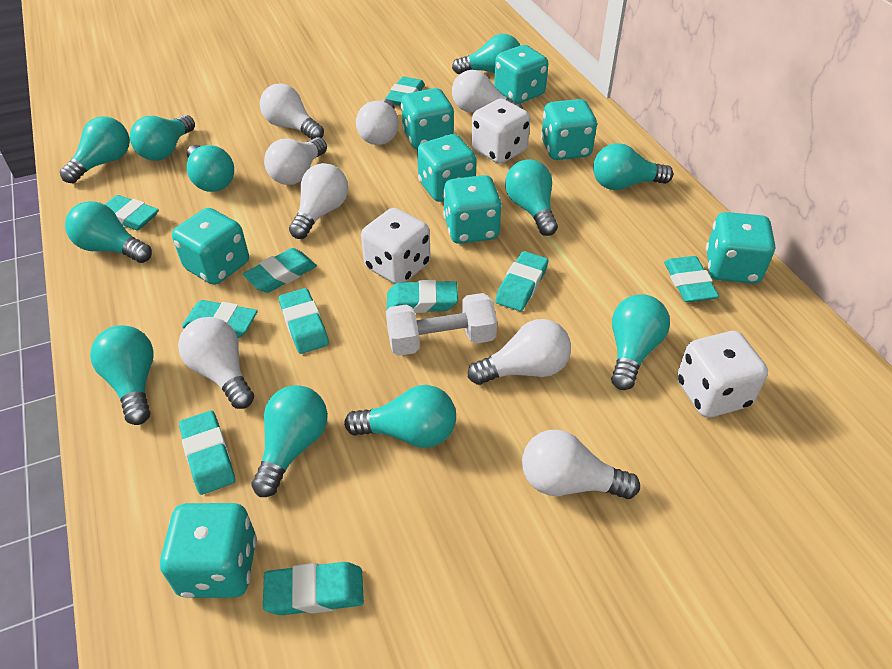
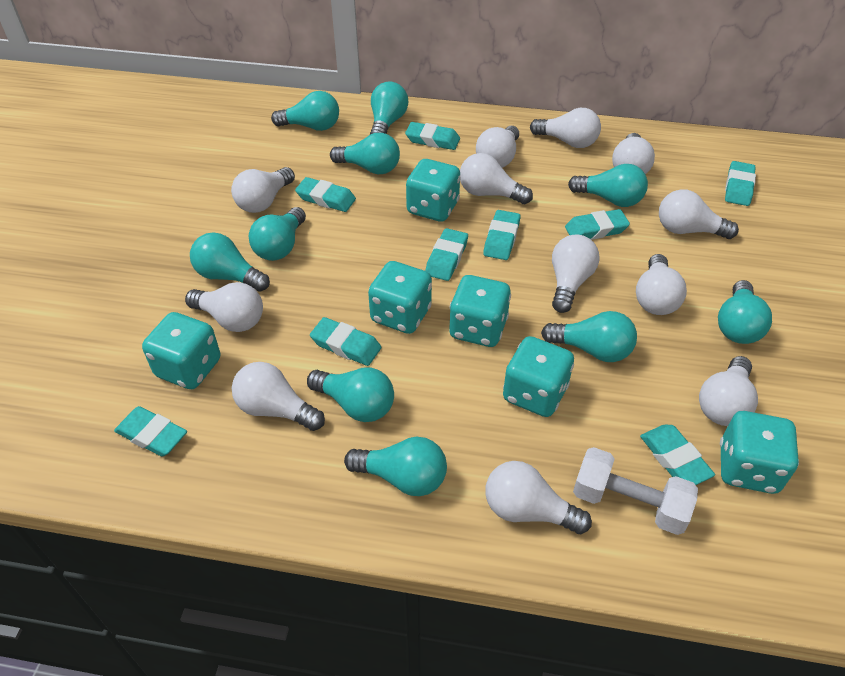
turquoise dice: 8 -> 6
turquoise eraser: 10 -> 9
turquoise light bulb: 11 -> 10
white dice: 3 -> 0
white light bulb: 8 -> 12

